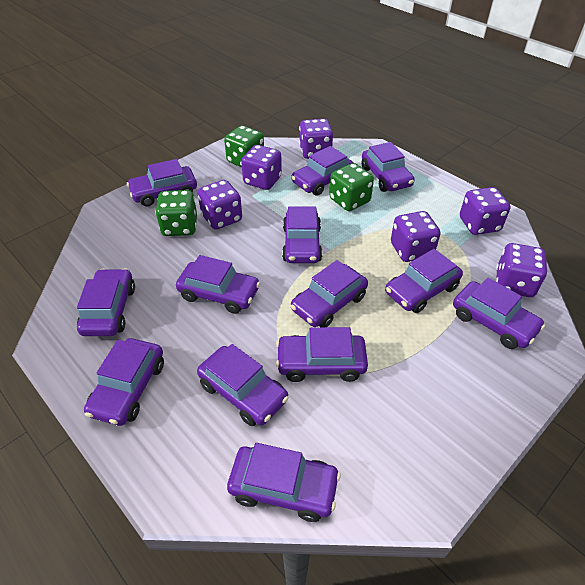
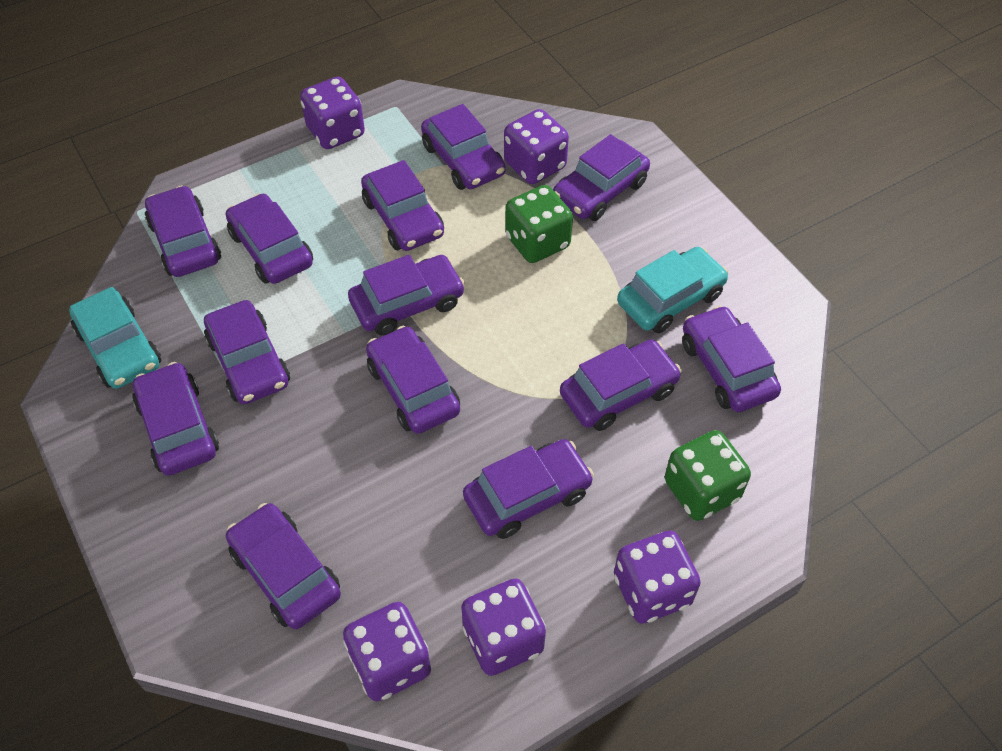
green dice: 3 -> 2
purple dice: 6 -> 5
turquoise car: 0 -> 2

